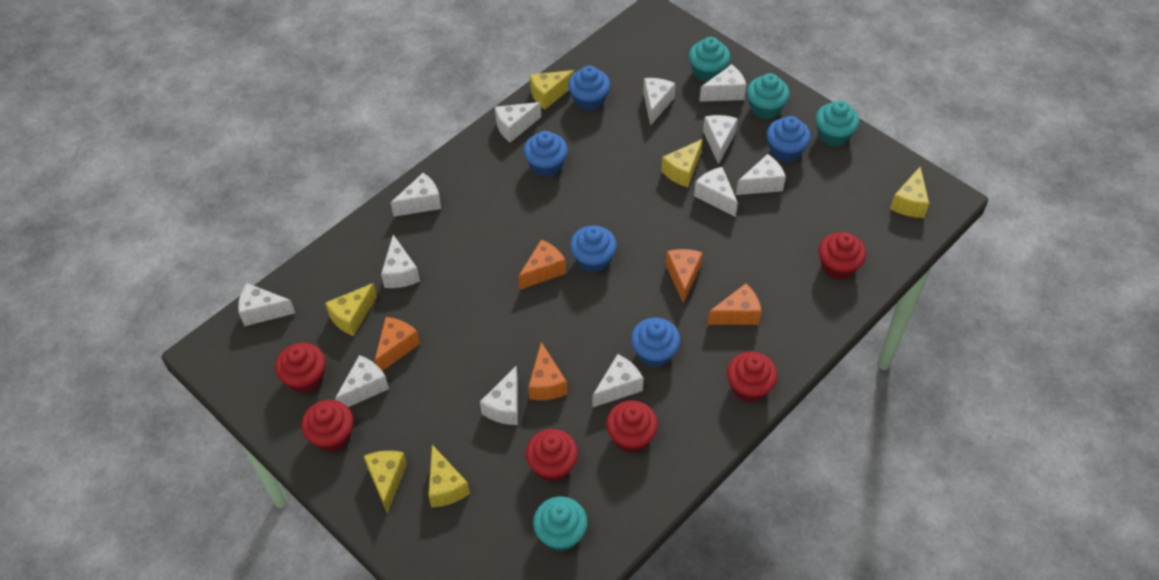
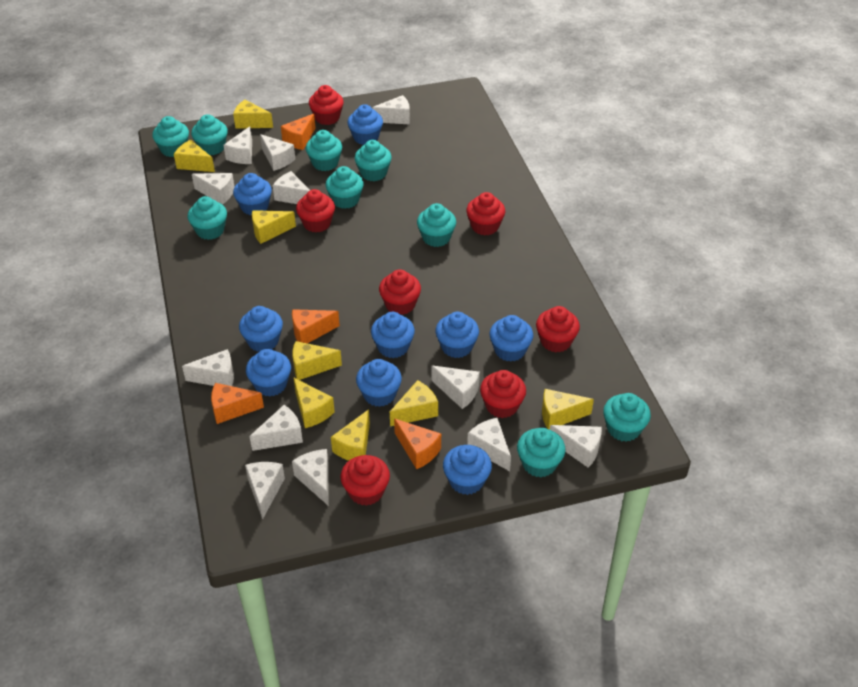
blue cupcake: 5 -> 9
orange cheese: 5 -> 4
red cupcake: 6 -> 7
turquoise cupcake: 4 -> 9
yellow cheese: 6 -> 8

